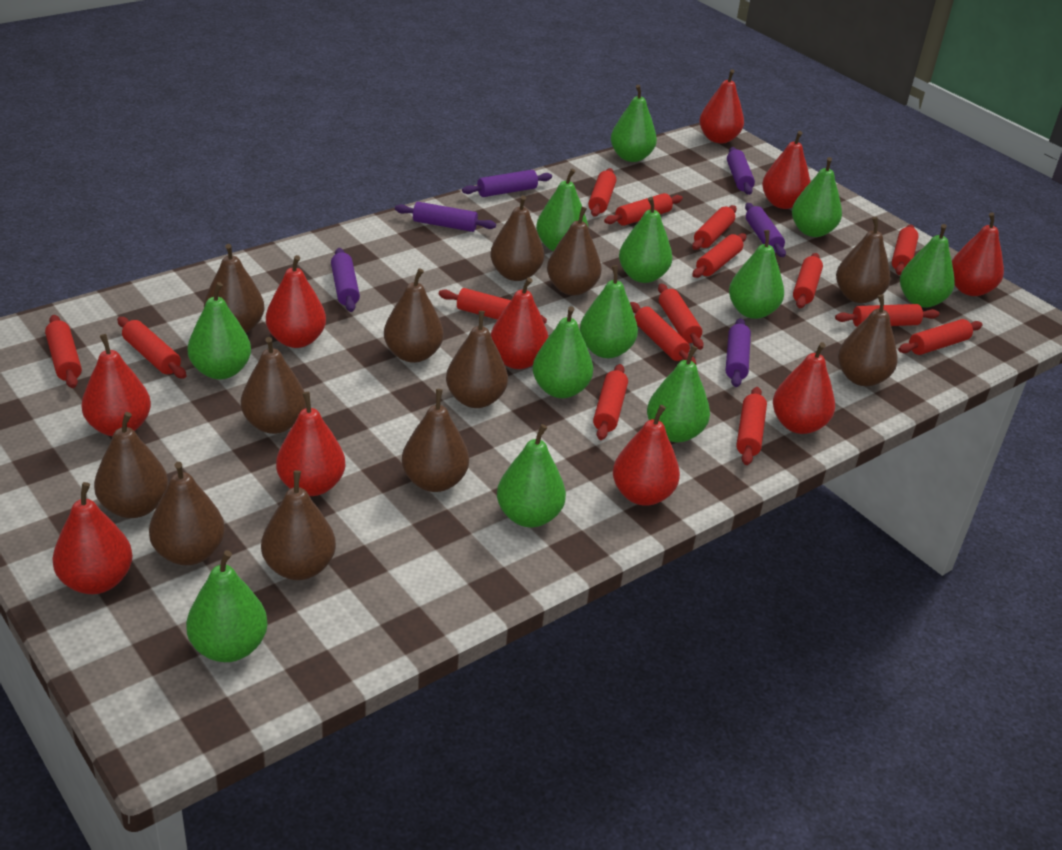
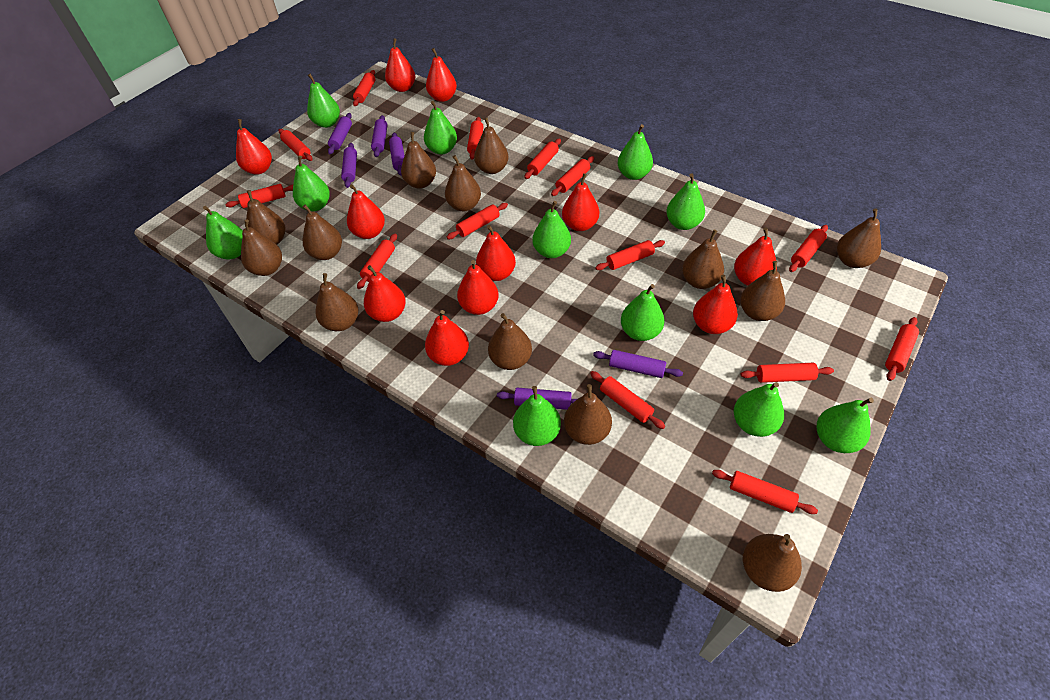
brown pear: 12 -> 13
green pear: 12 -> 11
red pear: 10 -> 11
red rolling pin: 15 -> 14

